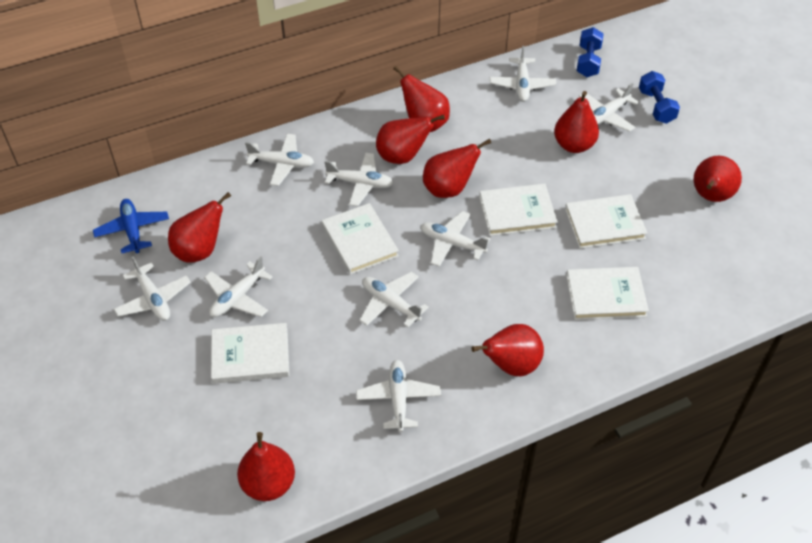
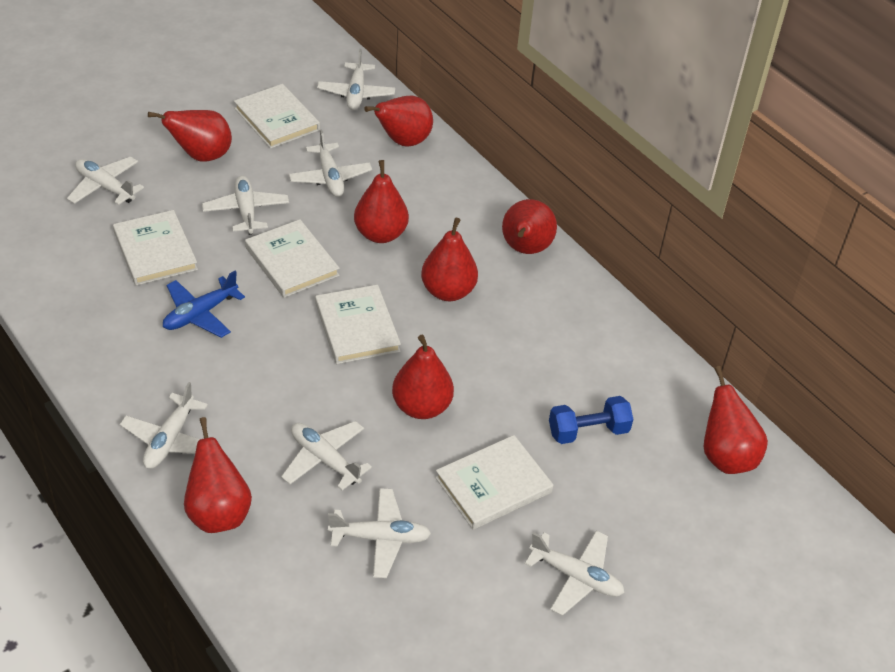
blue dumbbell: 2 -> 1
white plane: 9 -> 8

